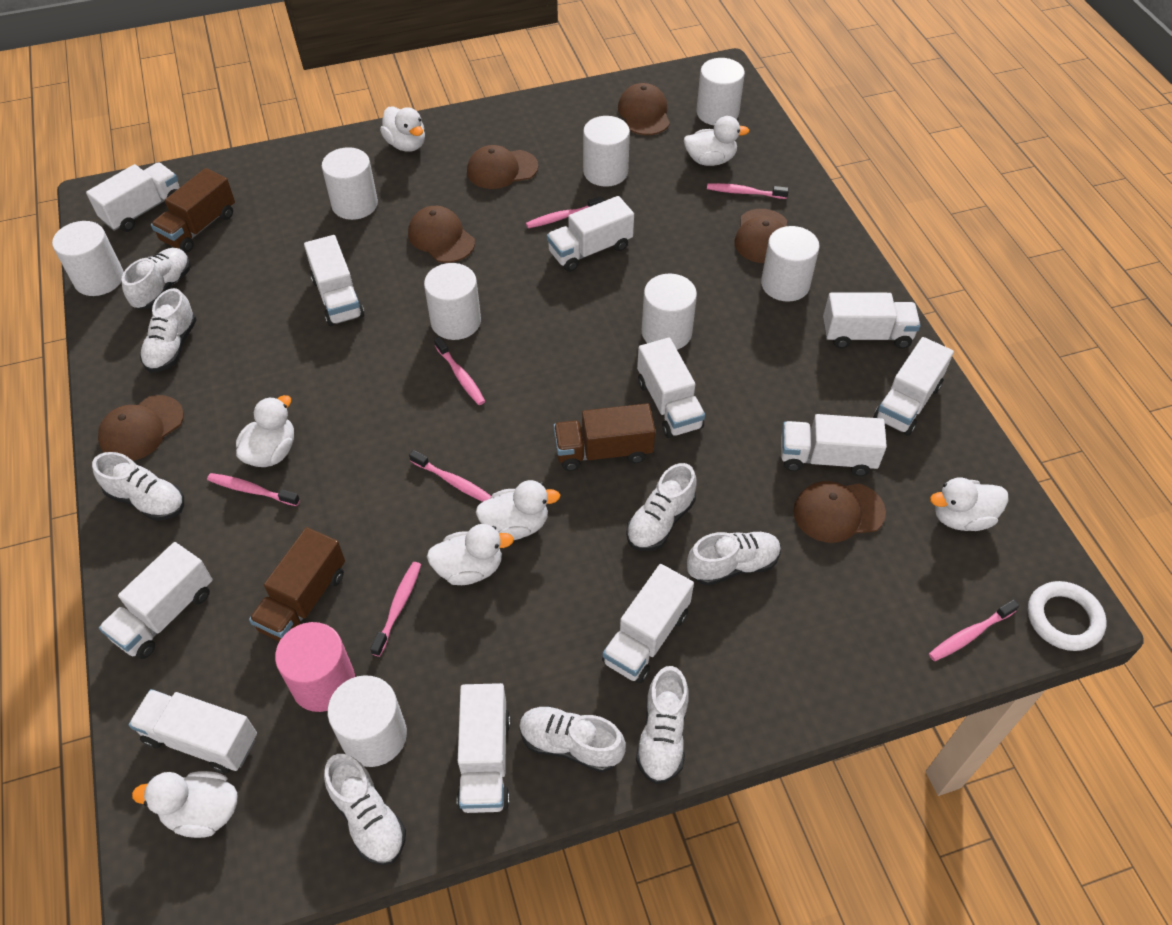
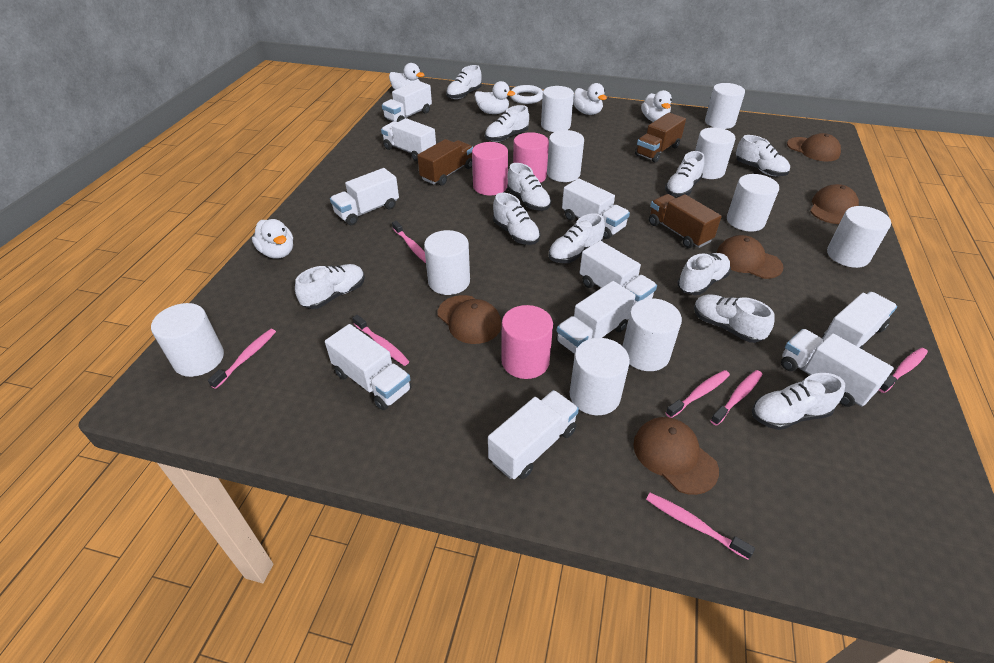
brown cap: 6 -> 5
pink cylinder: 1 -> 3
white cylinder: 8 -> 10
white duck: 7 -> 5
white shoe: 8 -> 11
white truck: 11 -> 10

